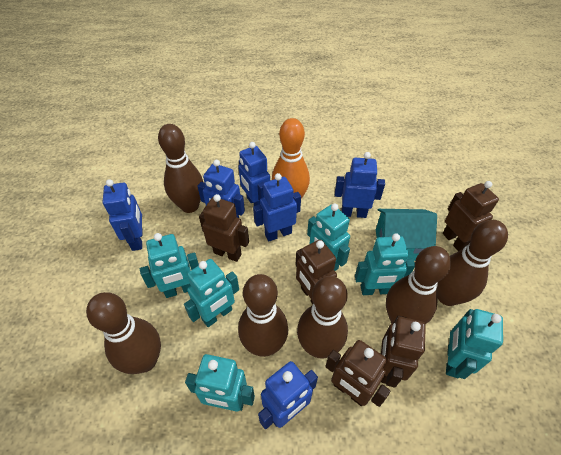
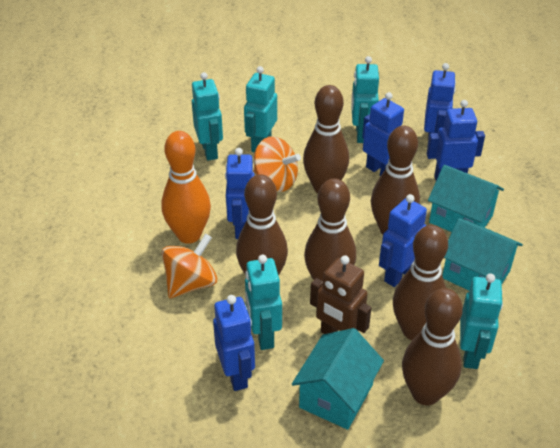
brown robot: 5 -> 1
orange spinning top: 0 -> 2
turquoise house: 1 -> 3
turquoise robot: 6 -> 5

